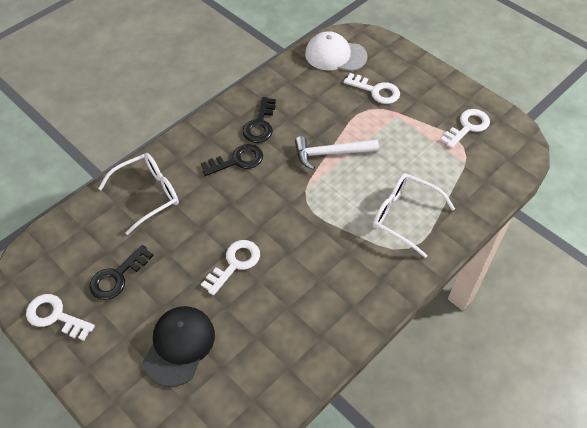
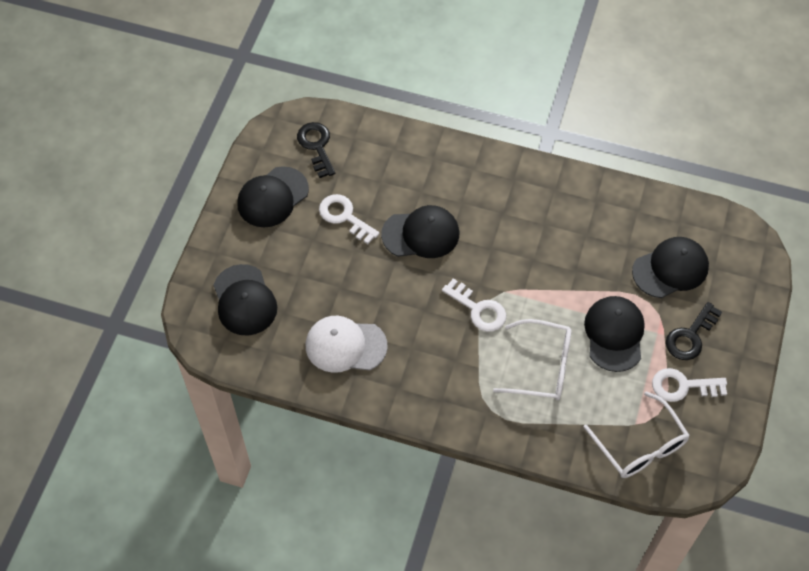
black cap: 1 -> 5
black key: 3 -> 2
white hammer: 1 -> 0
white key: 4 -> 3

